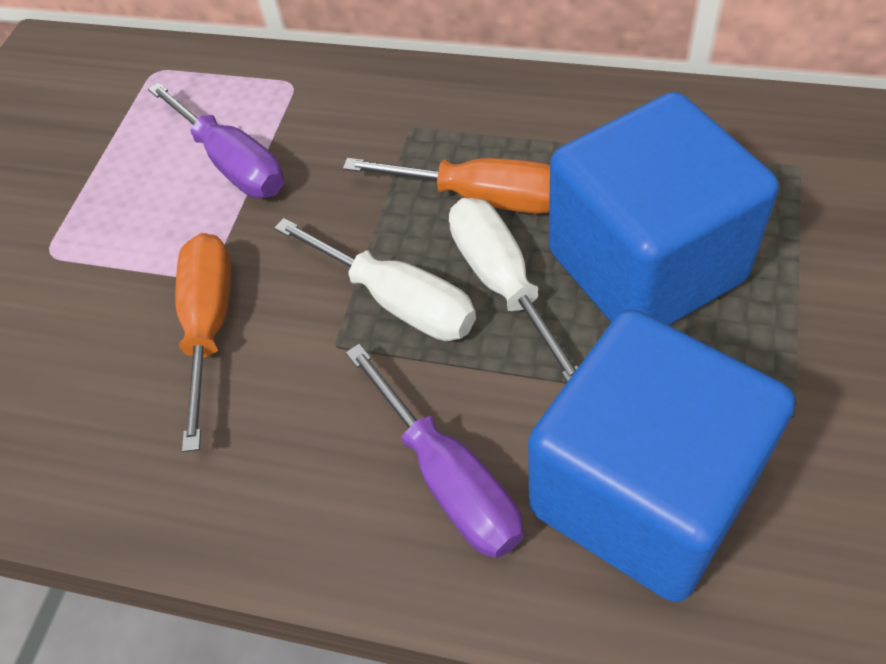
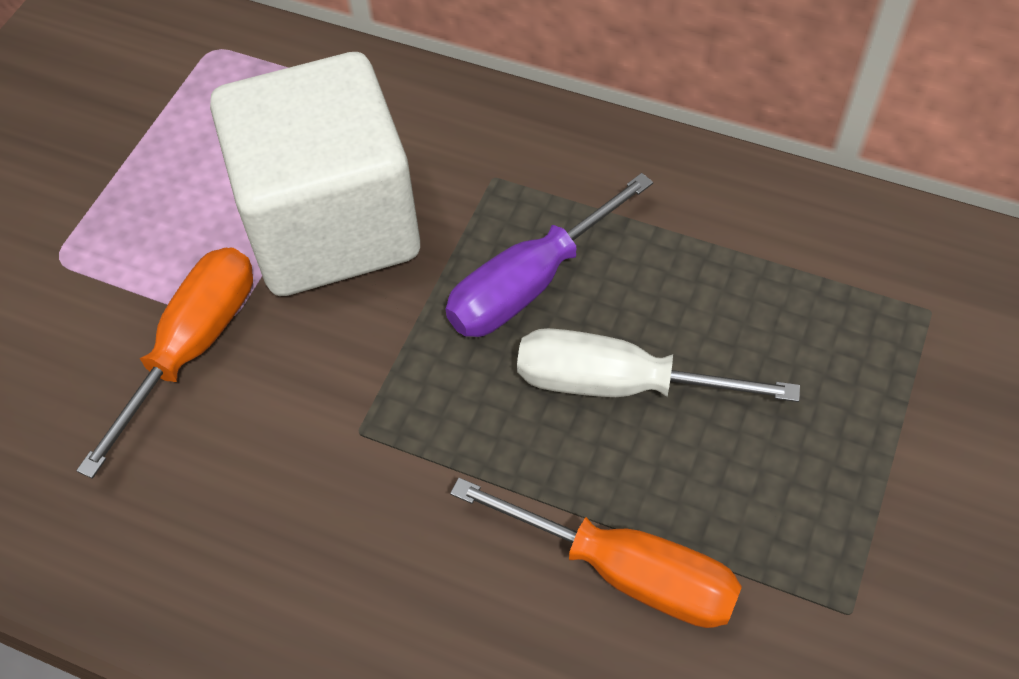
blue cube: 2 -> 0
purple screwdriver: 2 -> 1
white cube: 0 -> 1
white screwdriver: 2 -> 1

